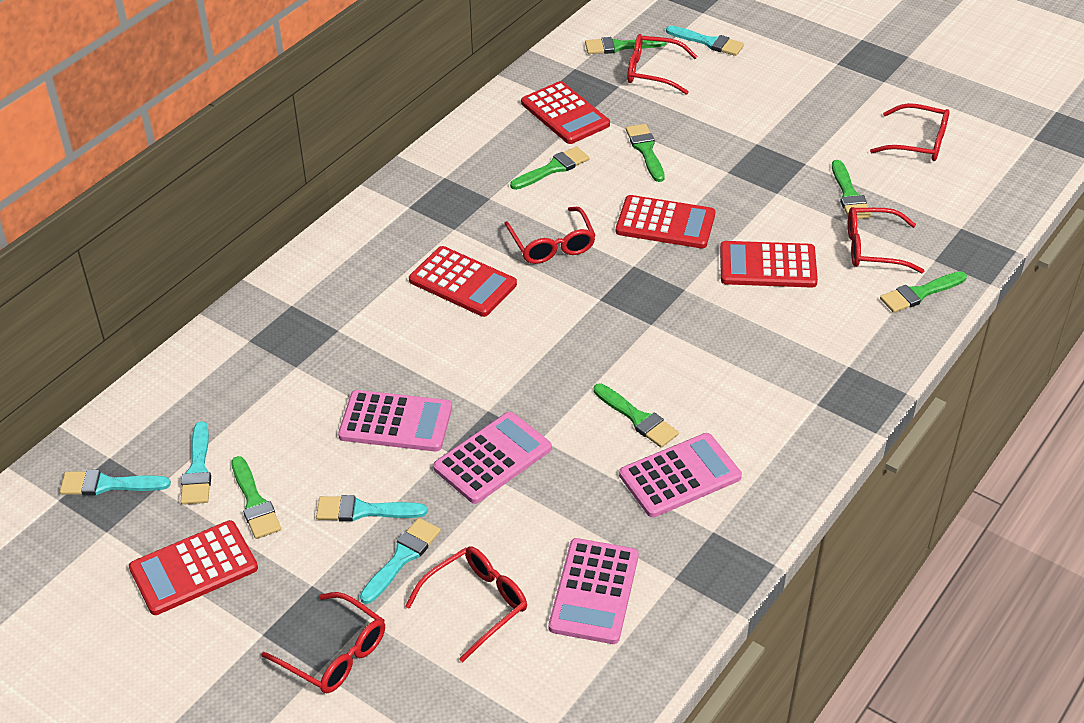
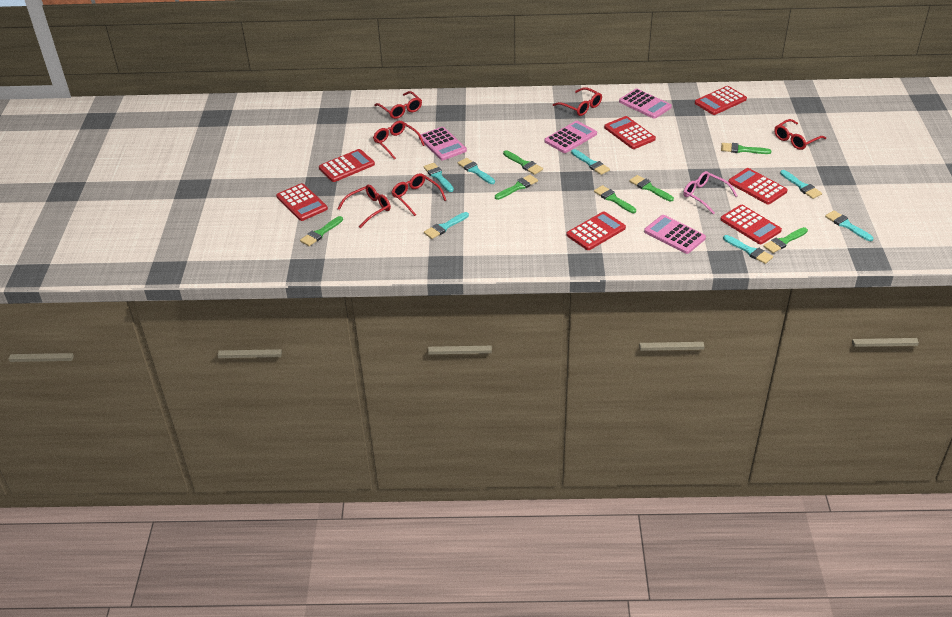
pink glasses: 0 -> 1
red calculator: 5 -> 7
turquoise brush: 5 -> 7

